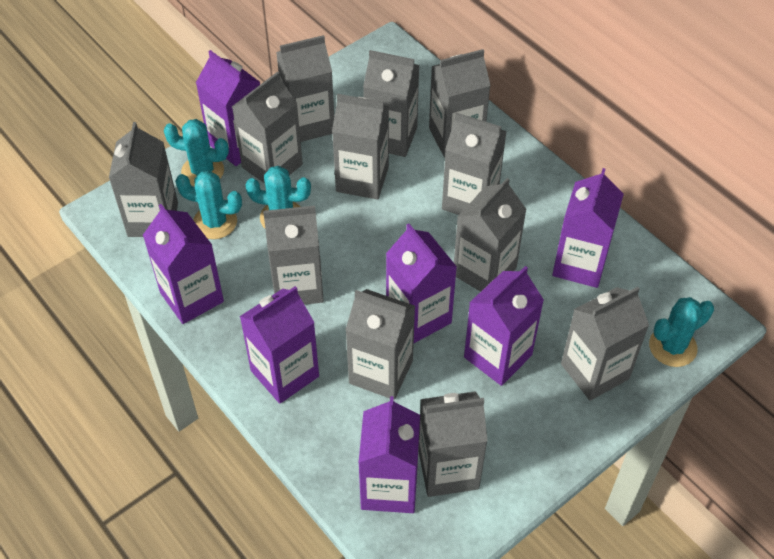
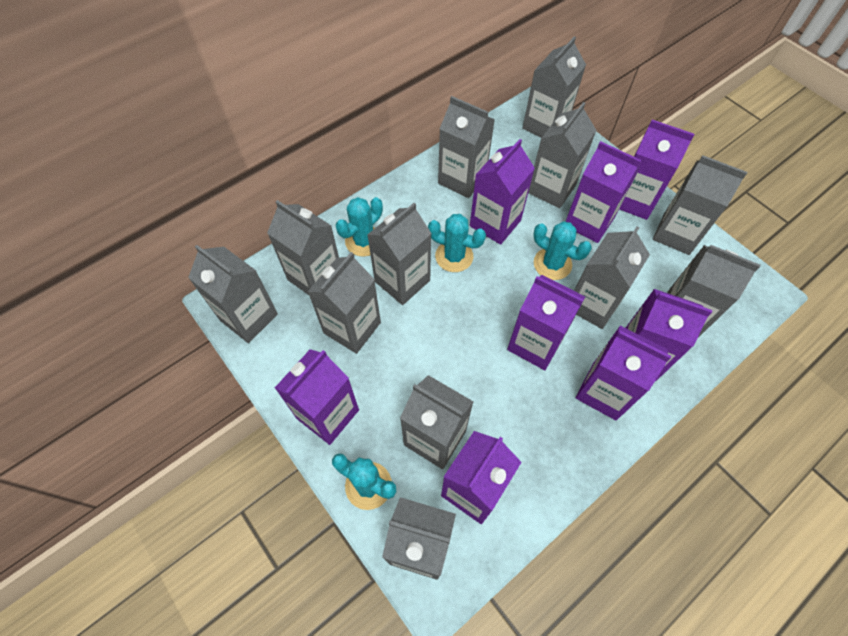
purple carton: 7 -> 8

